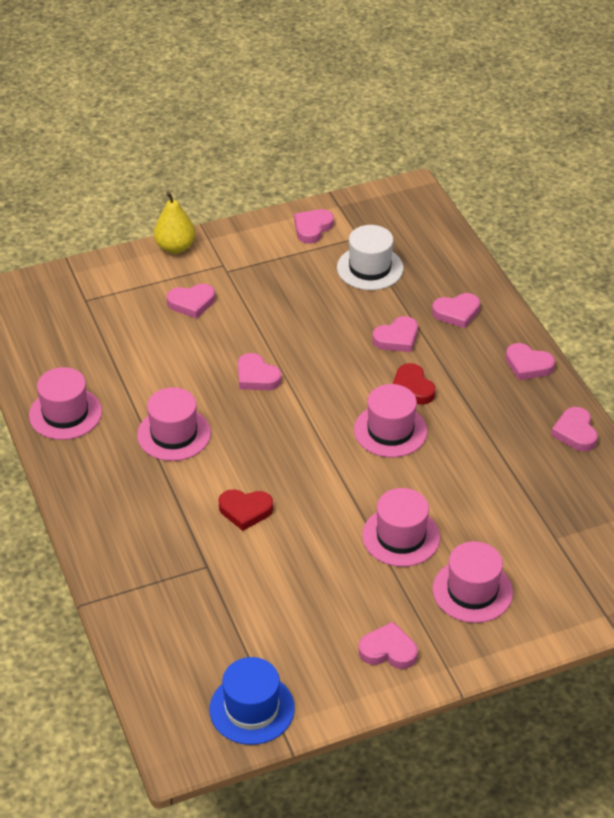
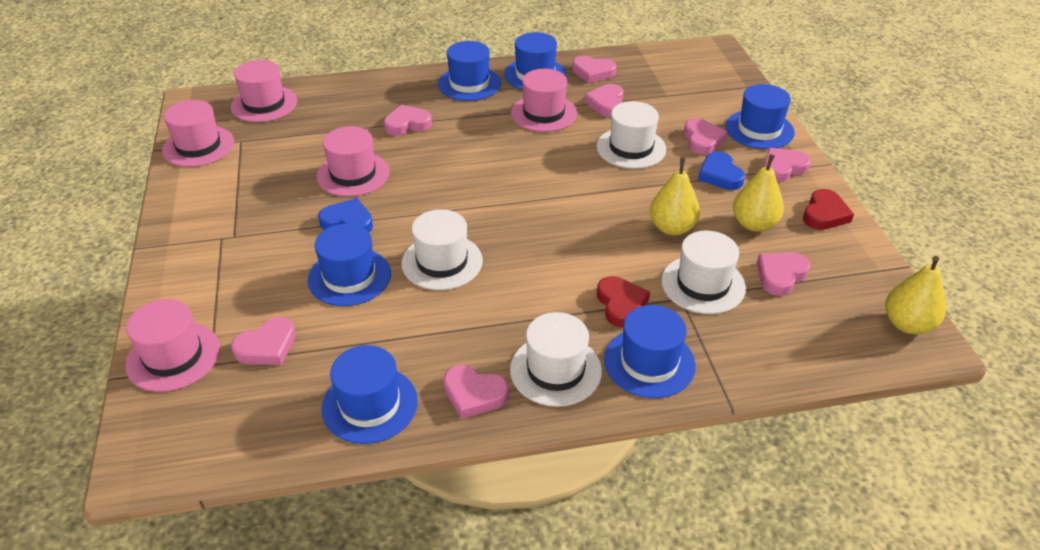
blue hat: 1 -> 6
blue heart: 0 -> 2
white hat: 1 -> 4
yellow pear: 1 -> 3

